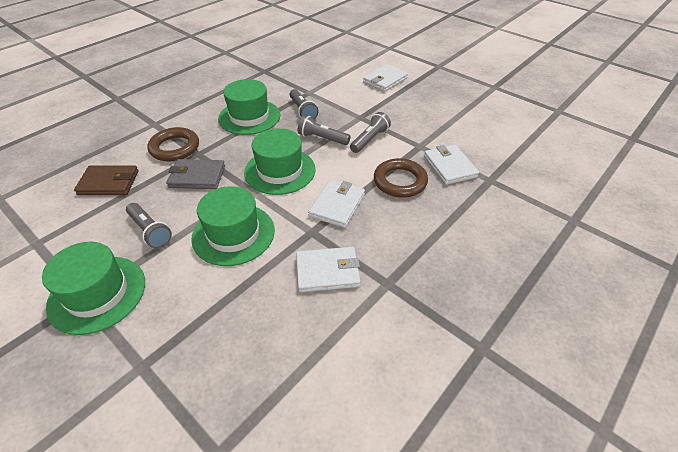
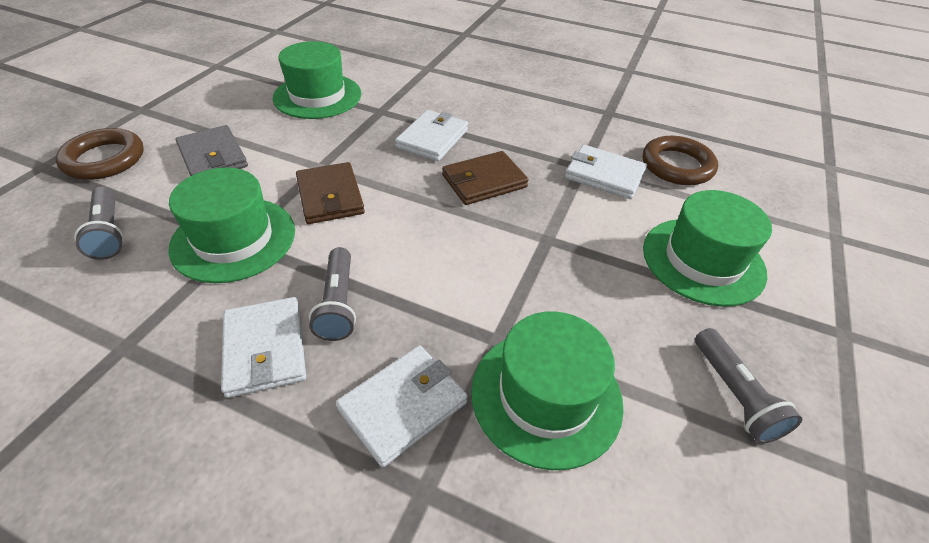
brown wallet: 1 -> 2
grey flashlight: 4 -> 3

